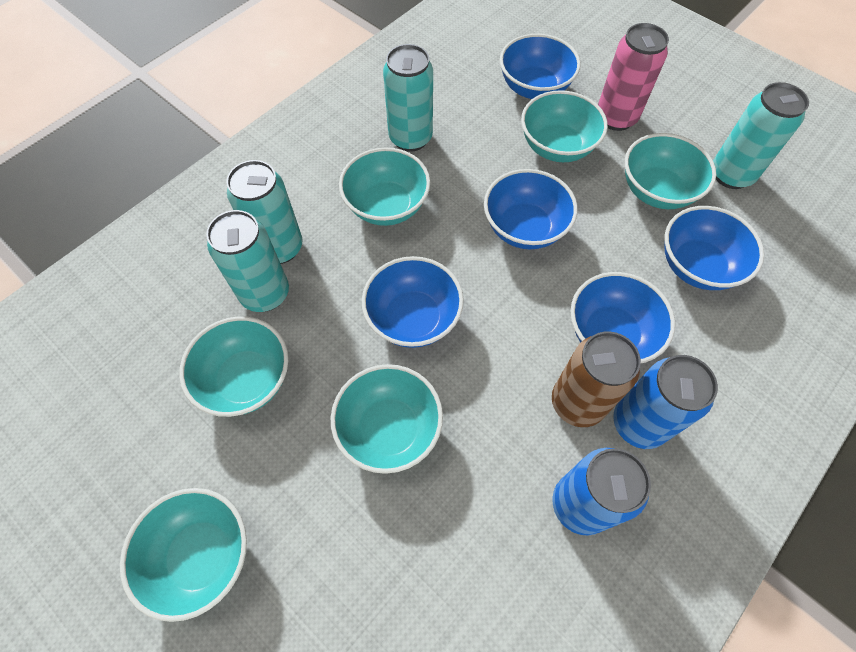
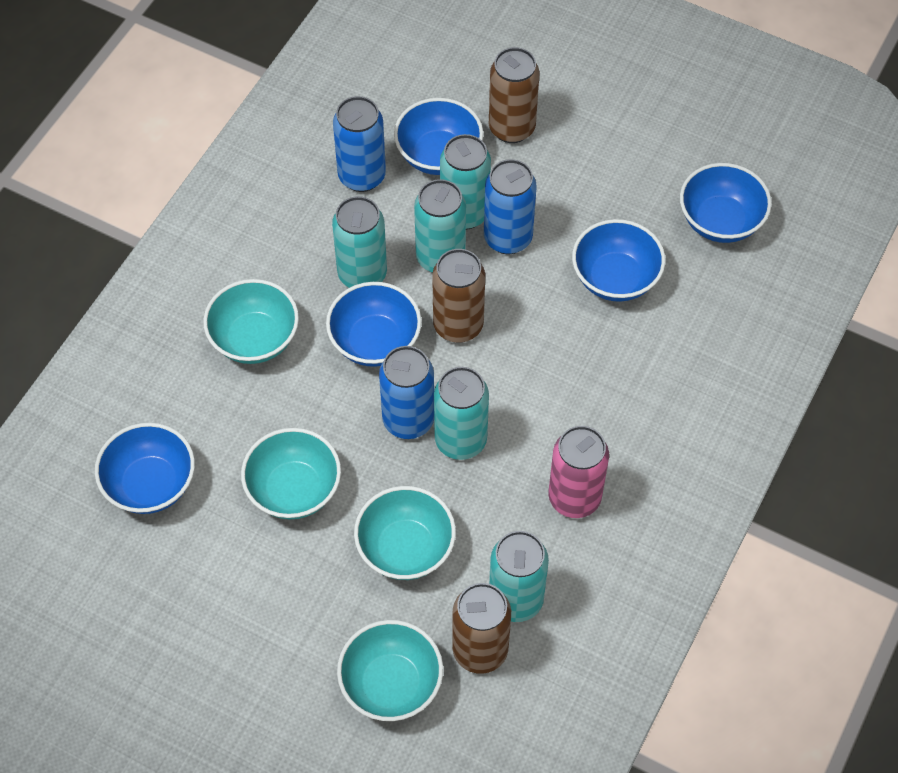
blue can: 2 -> 3
brown can: 1 -> 3
turquoise bowl: 6 -> 4
turquoise can: 4 -> 5

